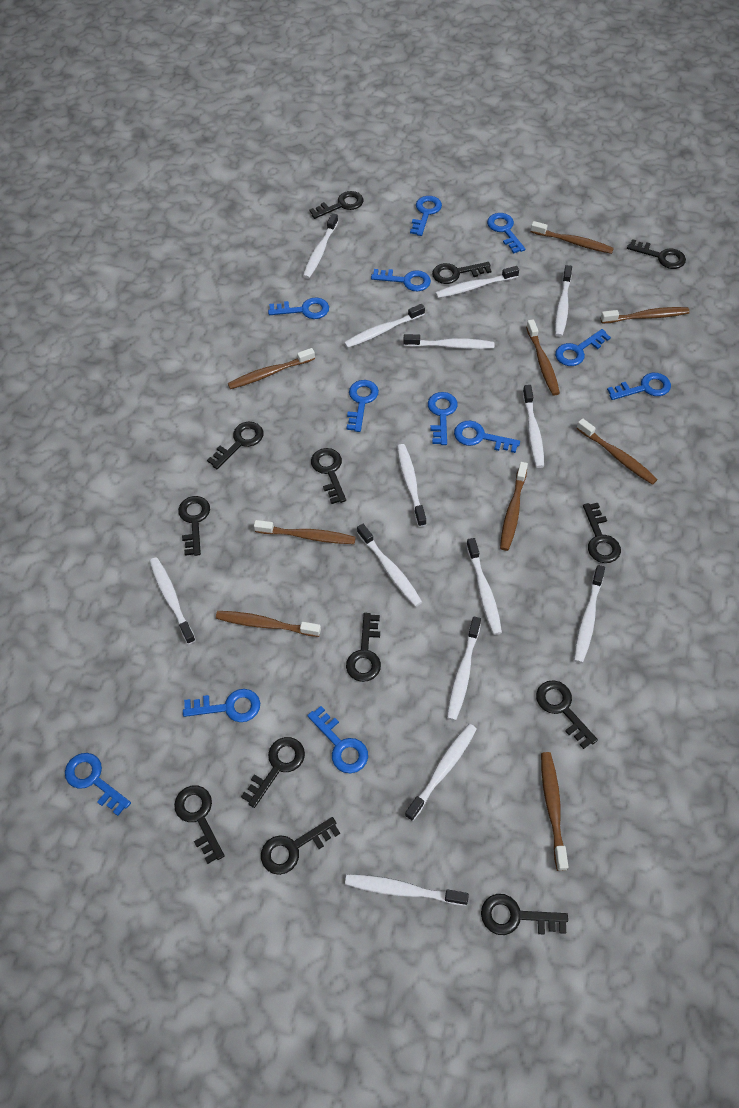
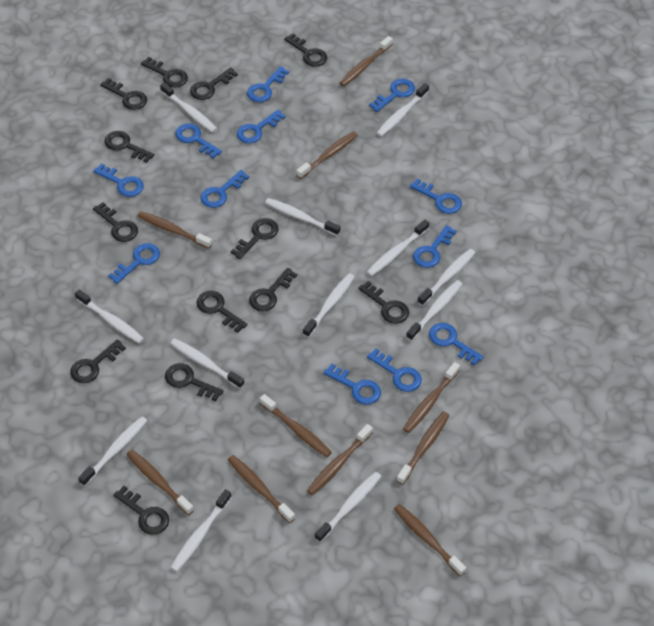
brown toothbrush: 9 -> 10
white toothbrush: 14 -> 12

